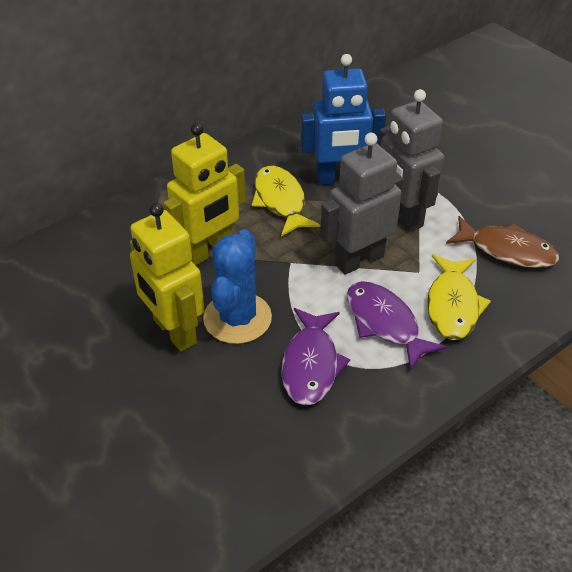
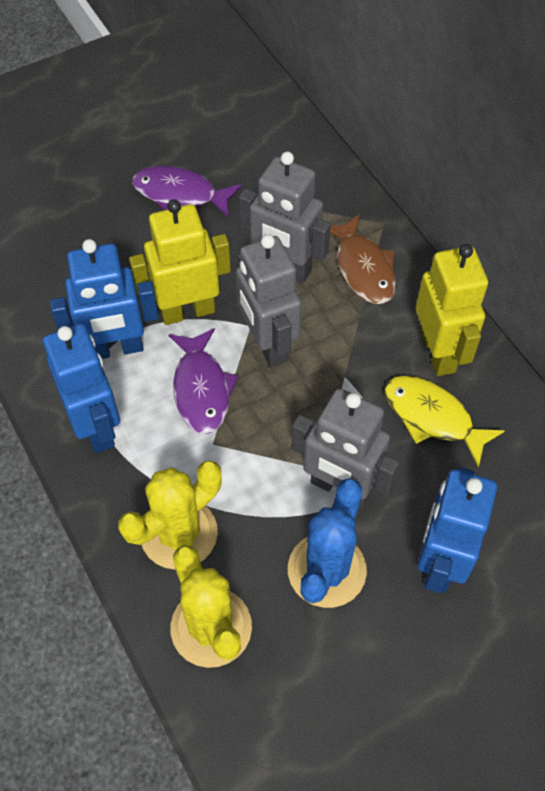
blue robot: 1 -> 3
grey robot: 2 -> 3
yellow cactus: 0 -> 2
yellow fish: 2 -> 1

